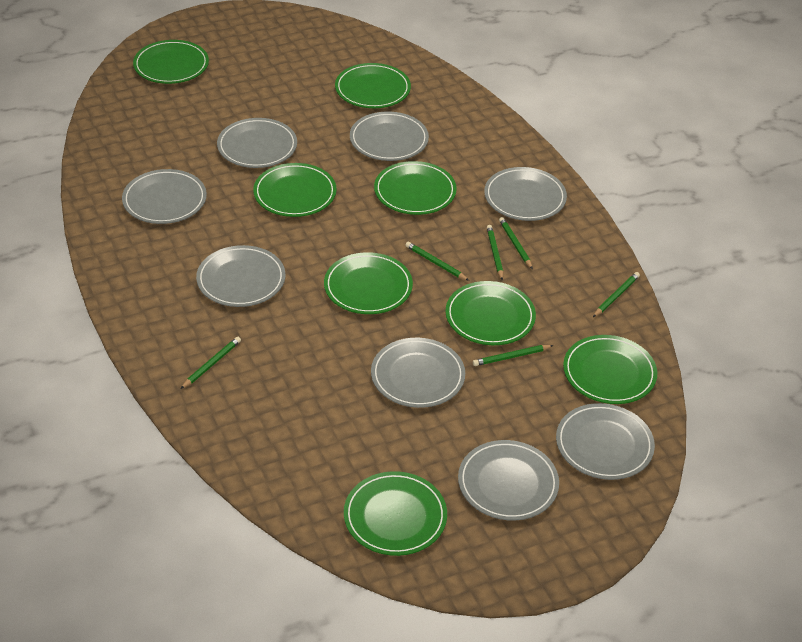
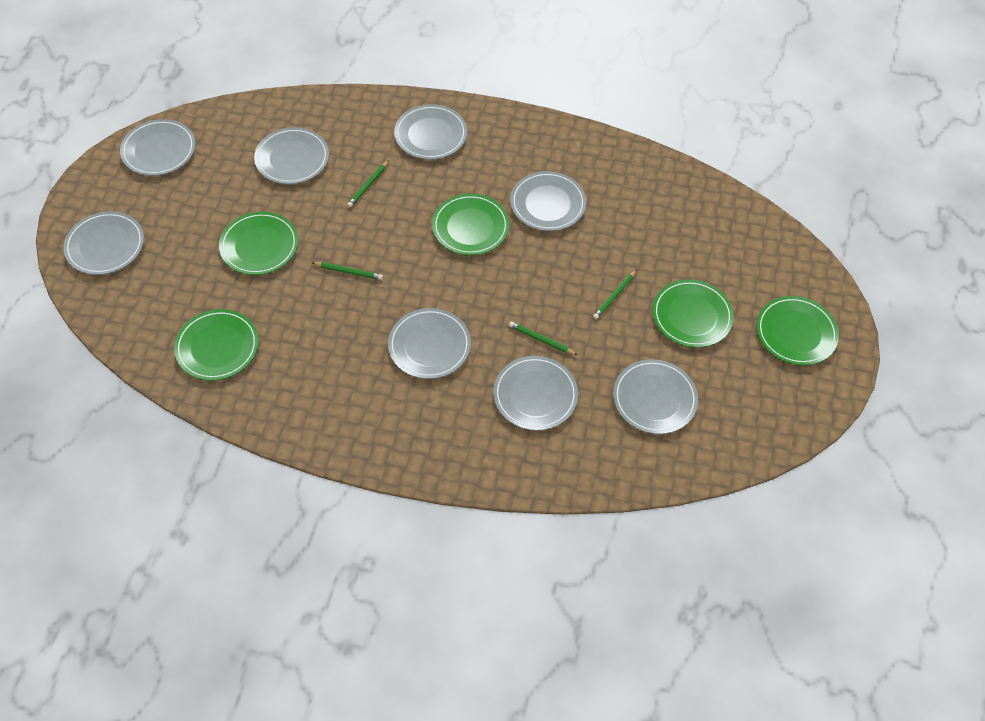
green pencil: 6 -> 4
green plate: 8 -> 5

